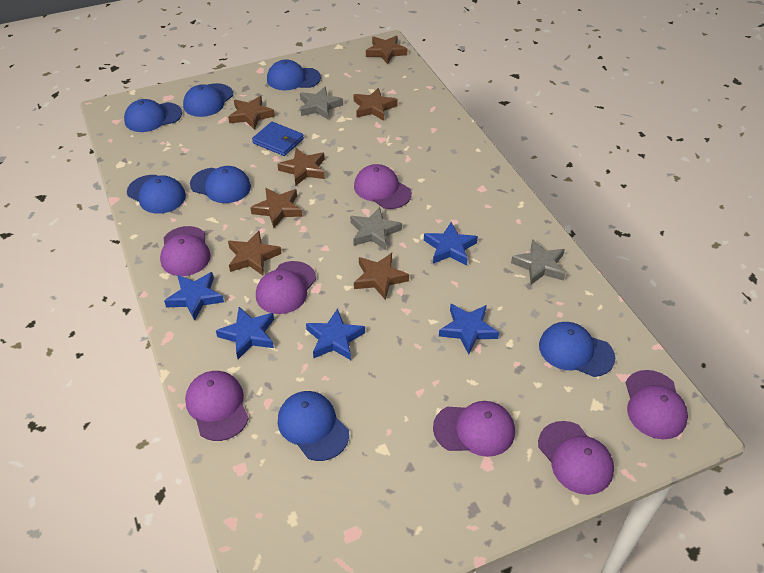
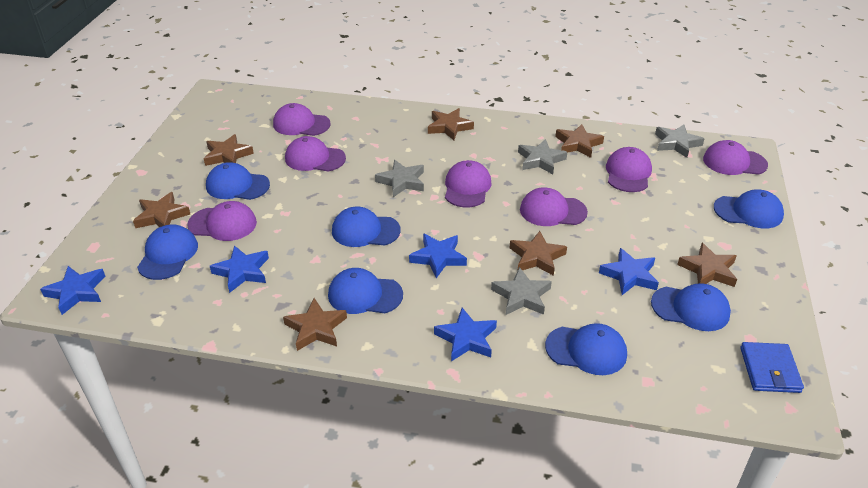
grey star: 3 -> 4

